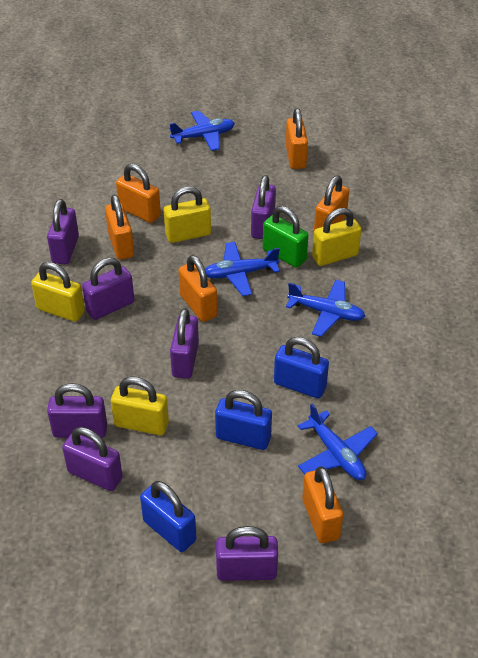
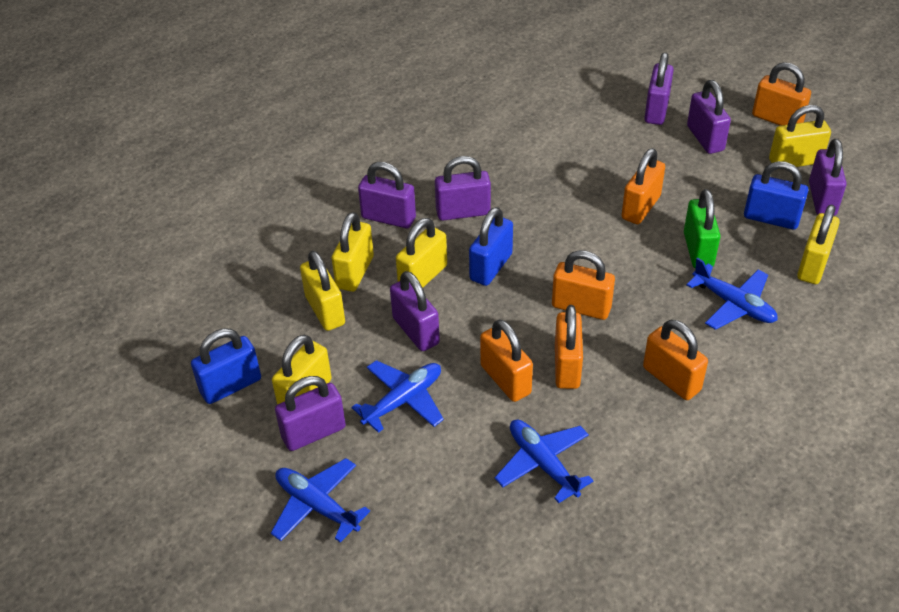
yellow padlock: 4 -> 6

